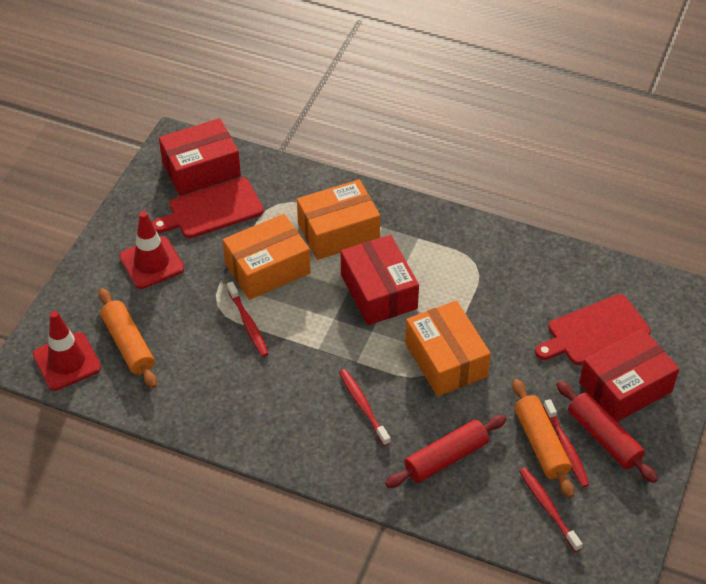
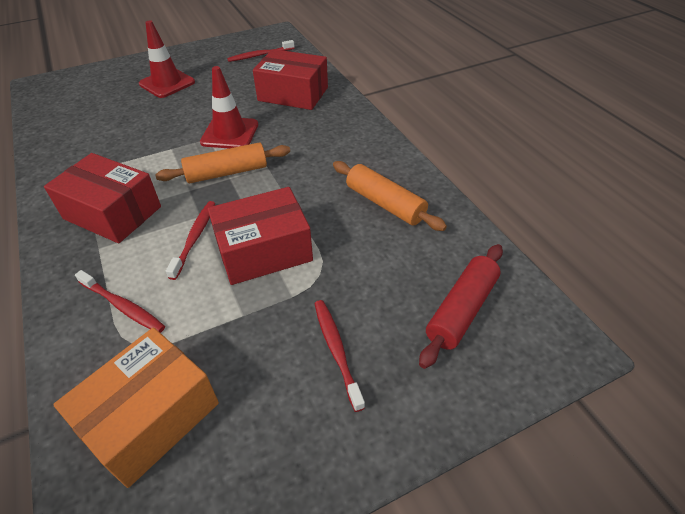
orange box: 3 -> 1
red cutting board: 2 -> 0
red rolling pin: 2 -> 1

